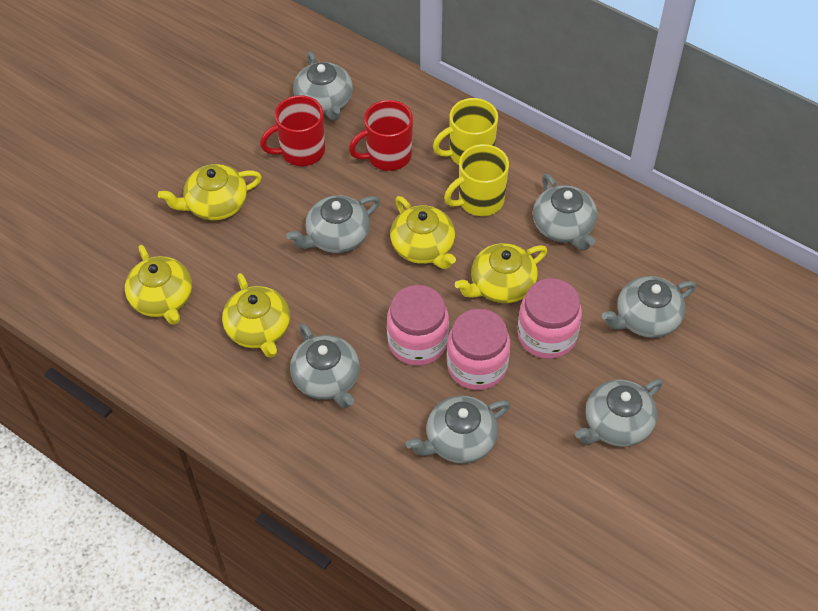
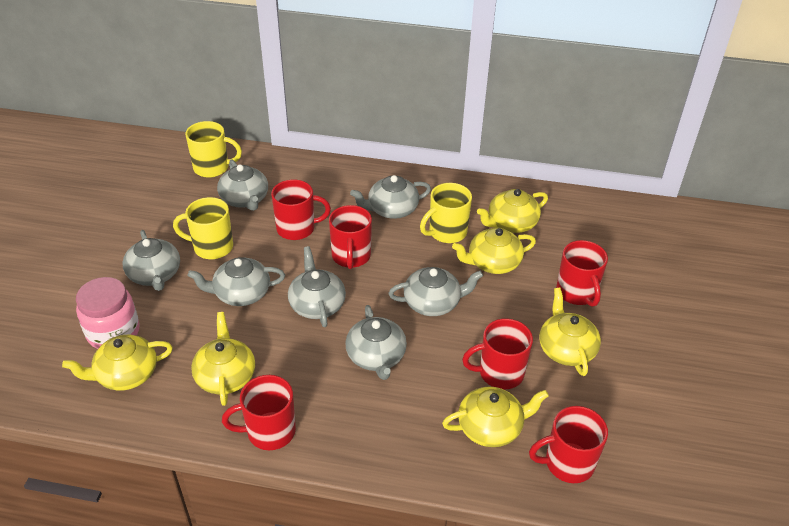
pink jar: 3 -> 1
red mug: 2 -> 6
yellow mug: 2 -> 3
yellow teapot: 5 -> 6

